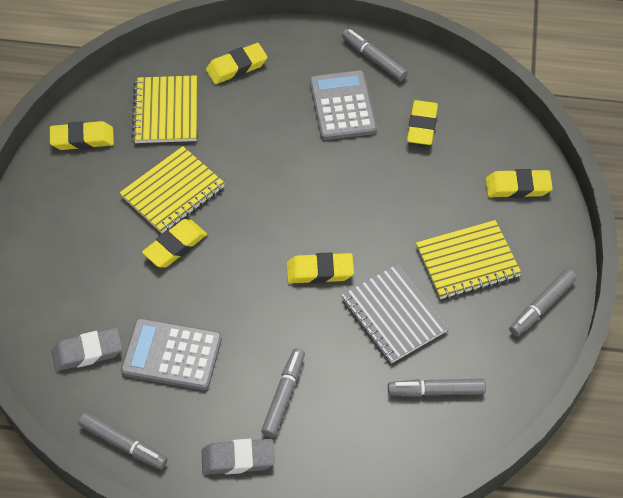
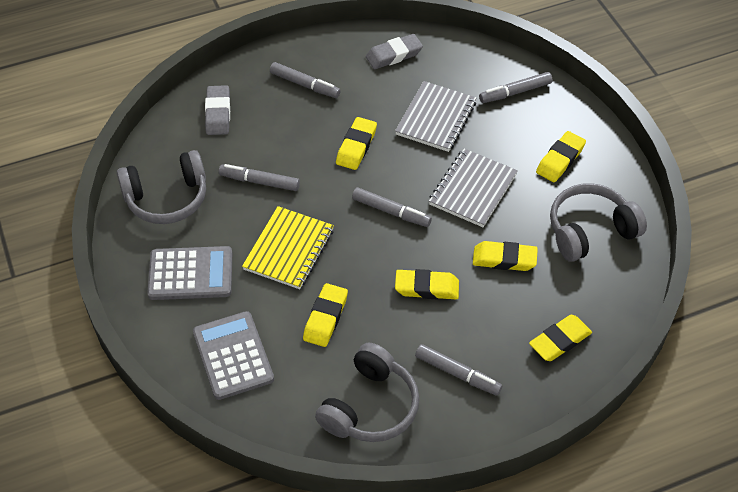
grey headphones: 0 -> 3
grey notebook: 1 -> 2
yellow notebook: 3 -> 1

